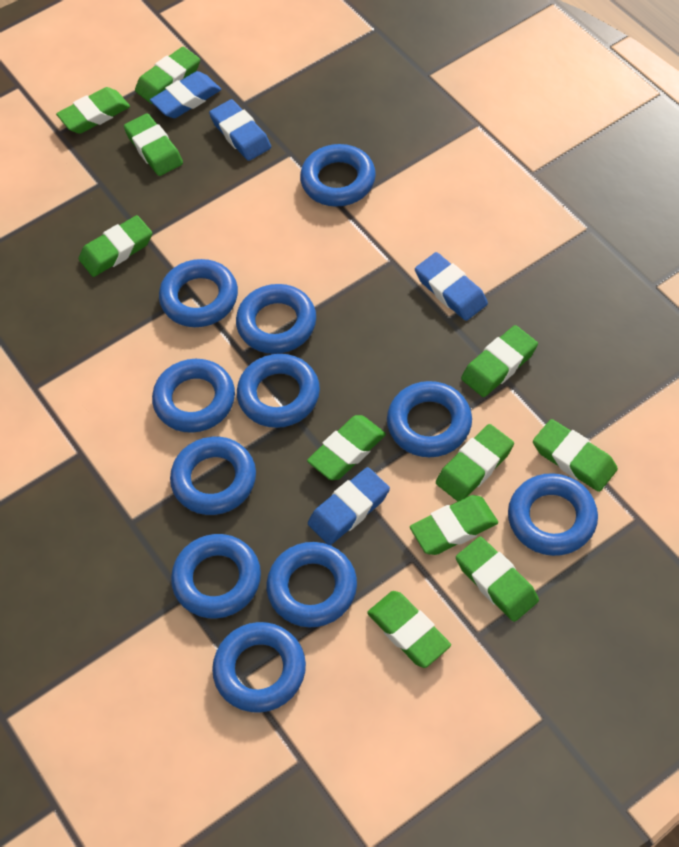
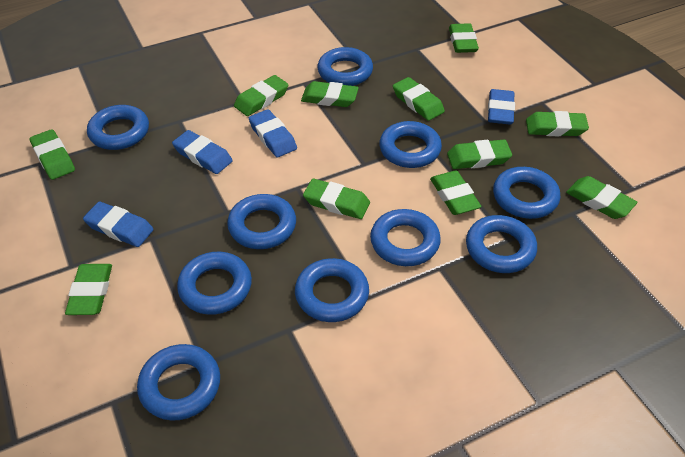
blue ring: 11 -> 10

